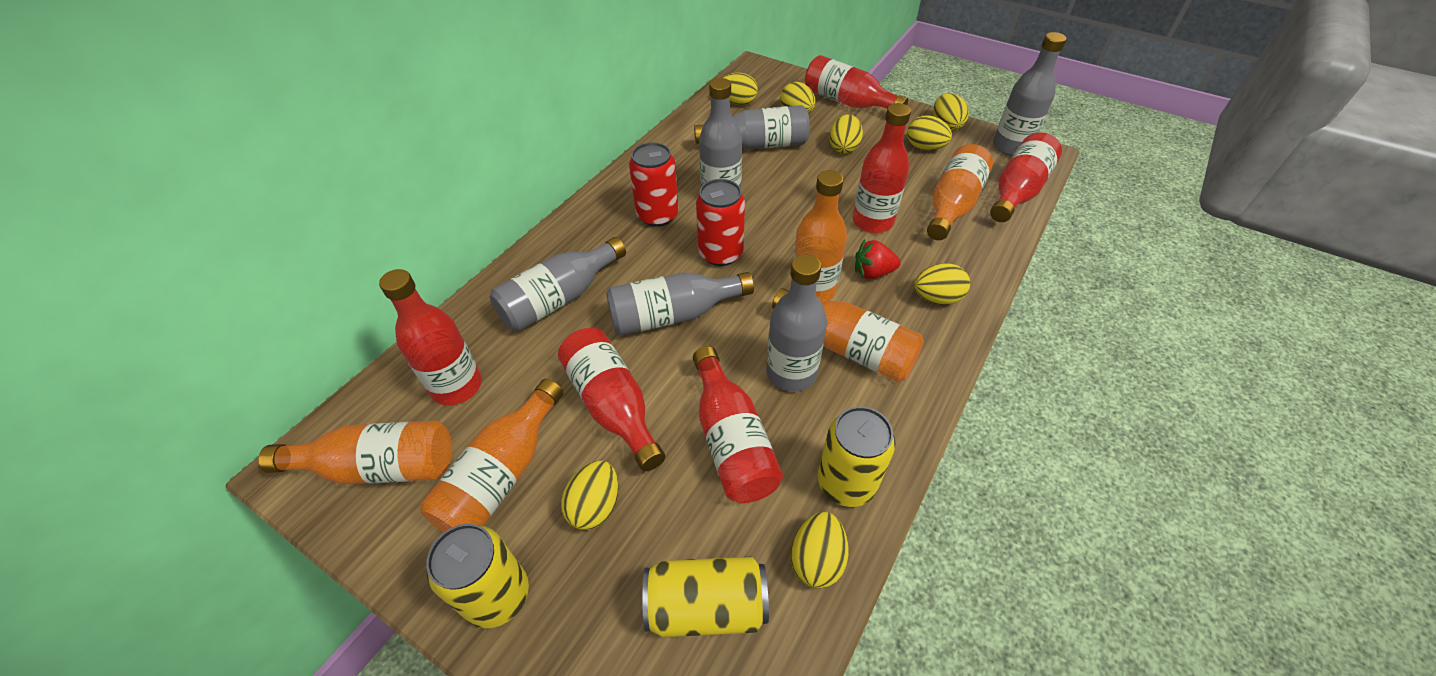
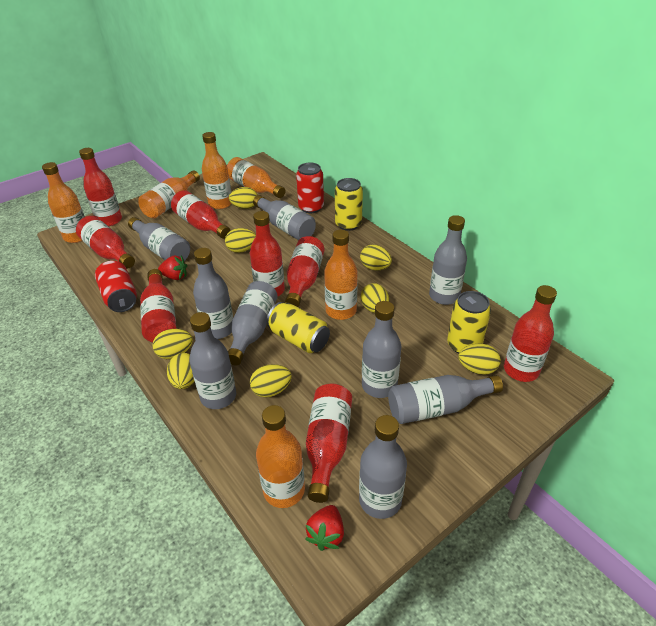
grey bottle: 6 -> 9
orange bottle: 5 -> 6
red bottle: 6 -> 8
red strawberry: 1 -> 2

